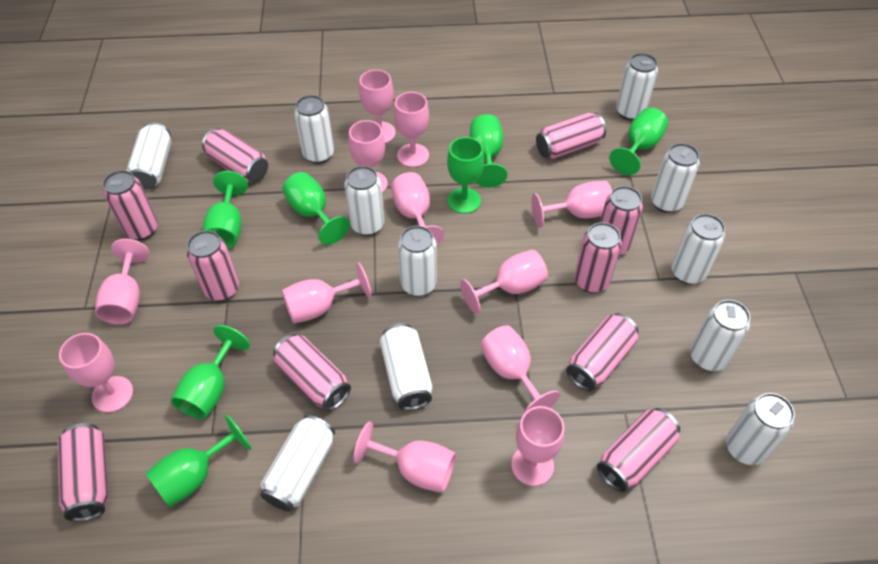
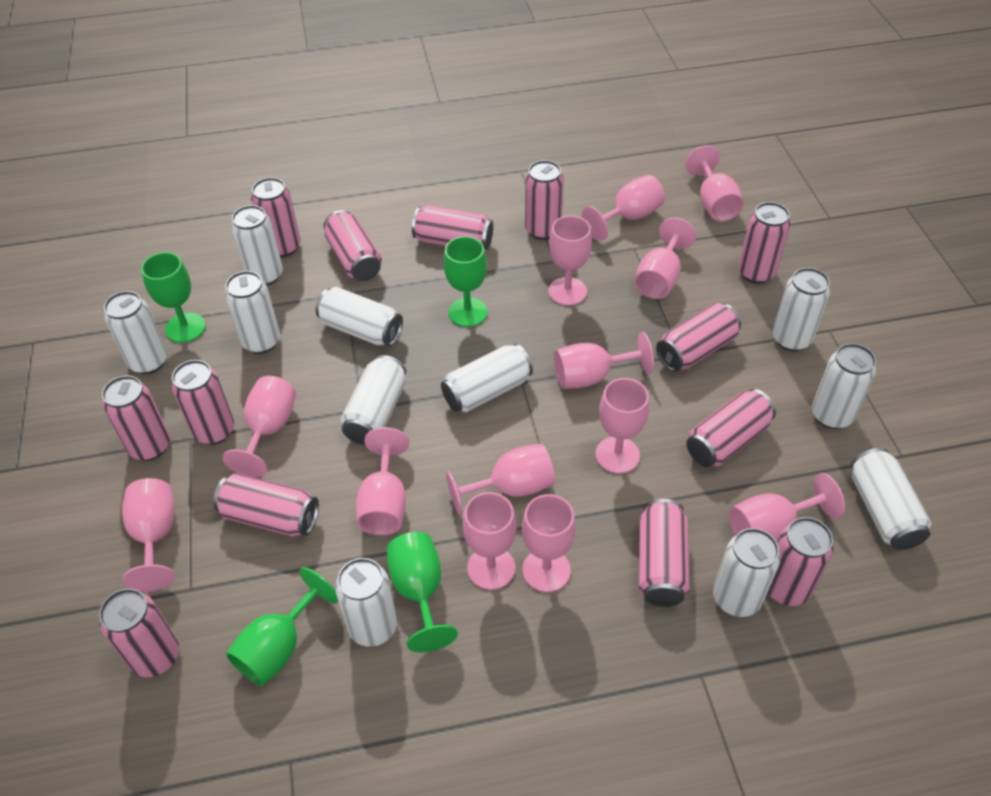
green goblet: 7 -> 4
pink can: 10 -> 13
pink goblet: 12 -> 13

